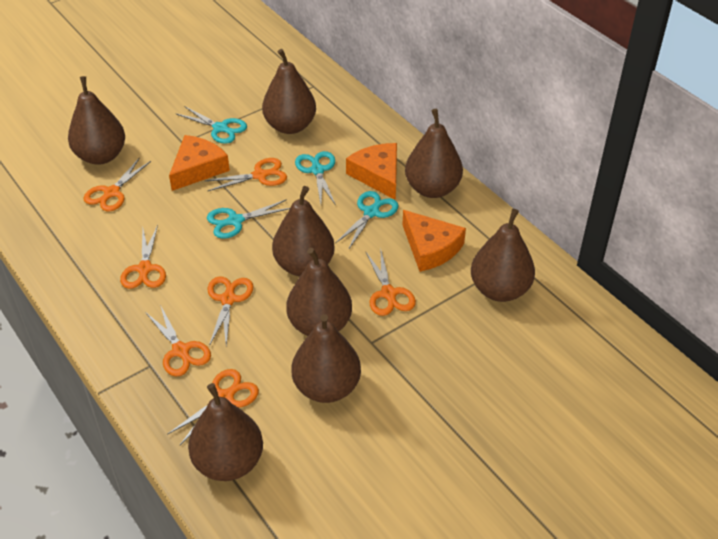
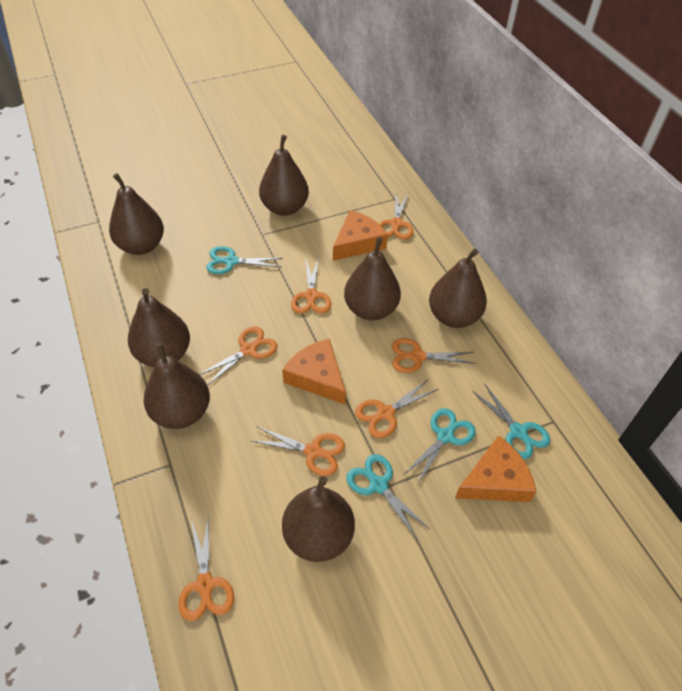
brown pear: 8 -> 7

